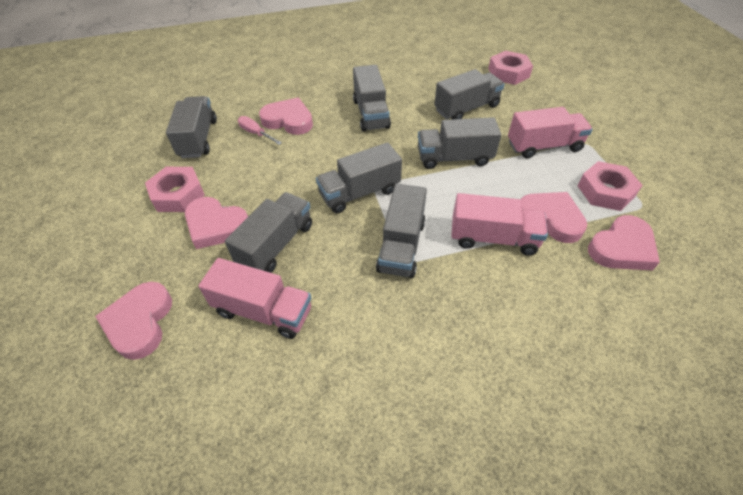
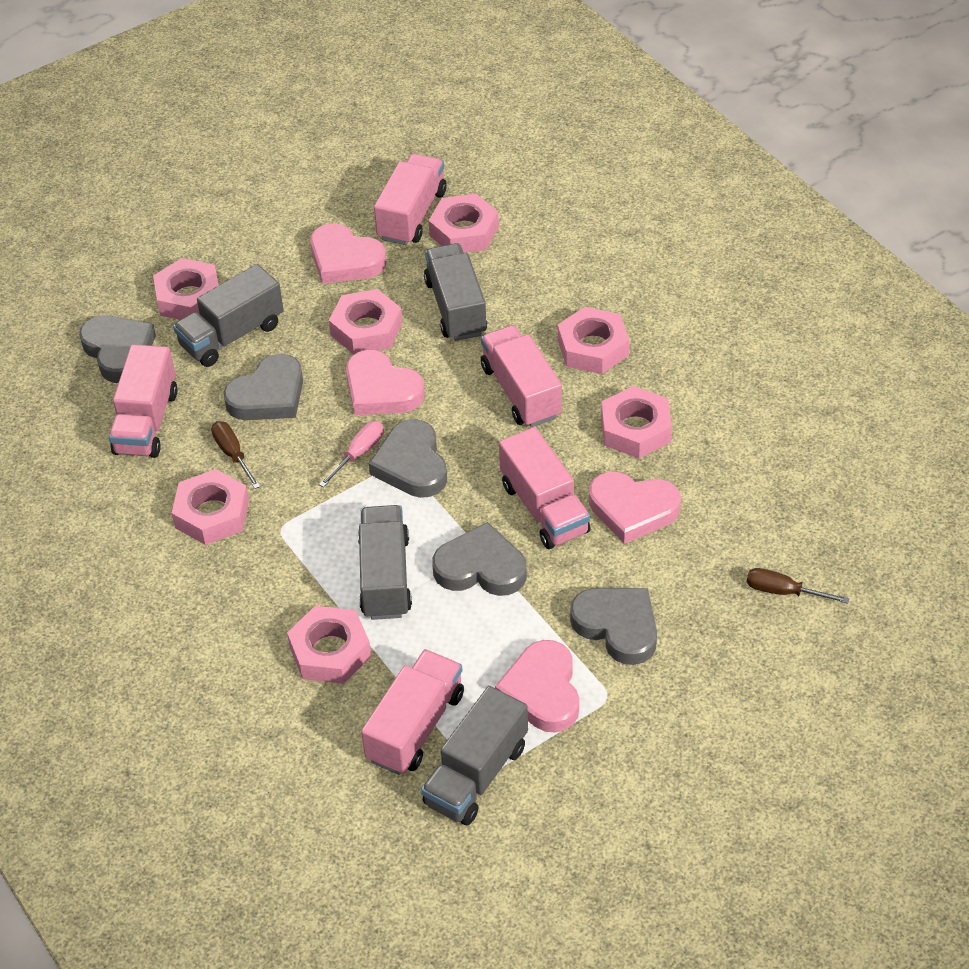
brown screwdriver: 0 -> 2
grey heart: 0 -> 5
grey truck: 7 -> 4
pink heart: 5 -> 4
pink nut: 3 -> 7
pink truck: 3 -> 5

